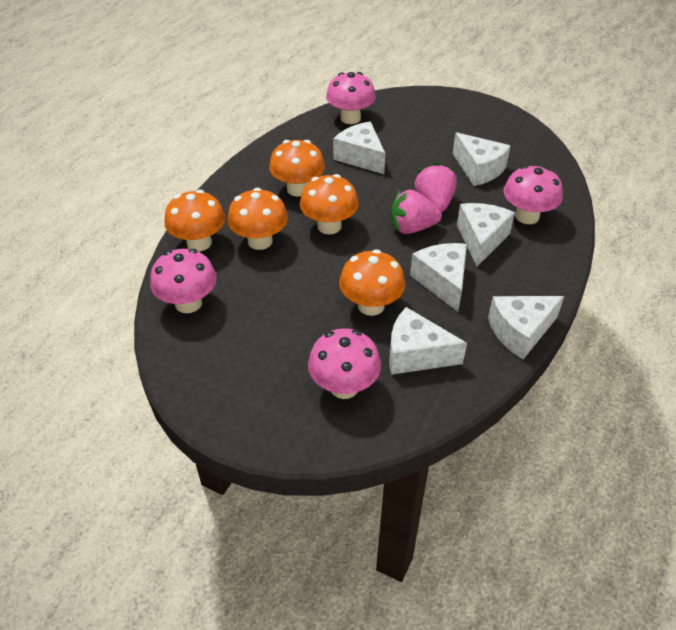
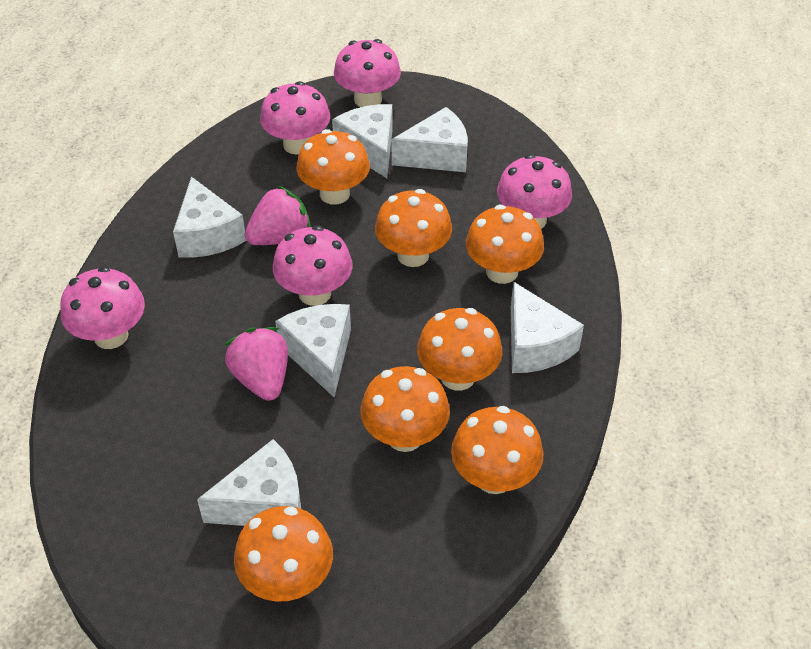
orange mushroom: 5 -> 7
pink mushroom: 4 -> 5

